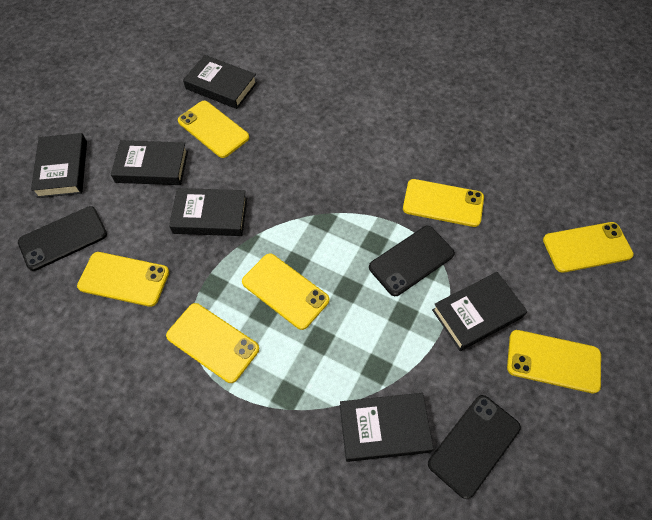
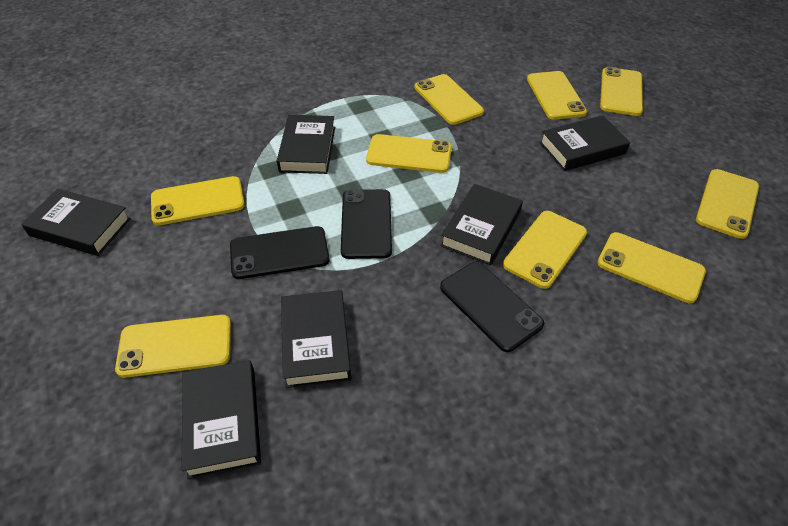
yellow phone: 7 -> 9

